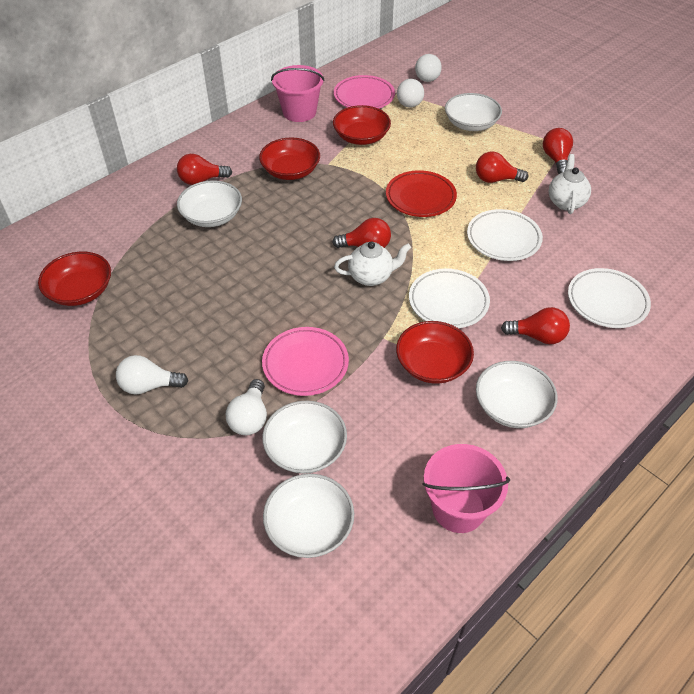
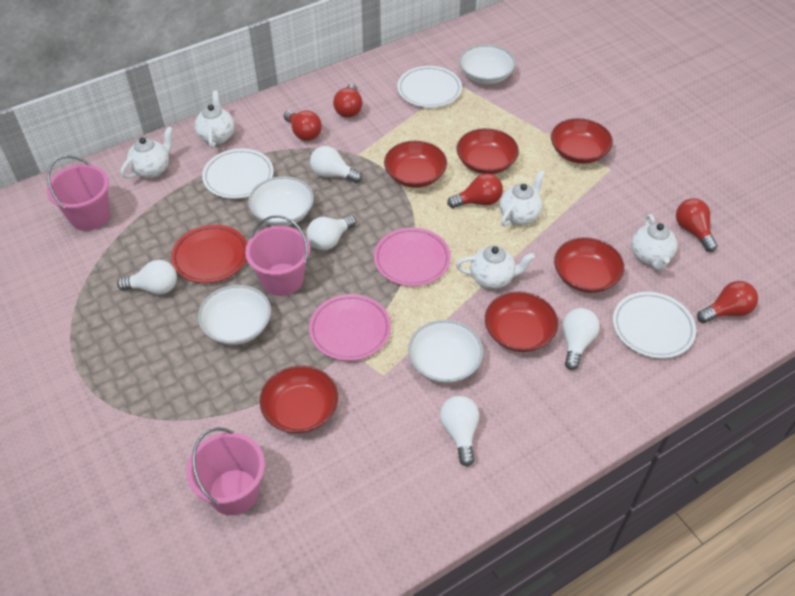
pink bucket: 2 -> 3
red bowl: 4 -> 6
white bowl: 5 -> 4
white light bulb: 4 -> 5
white teapot: 2 -> 5

